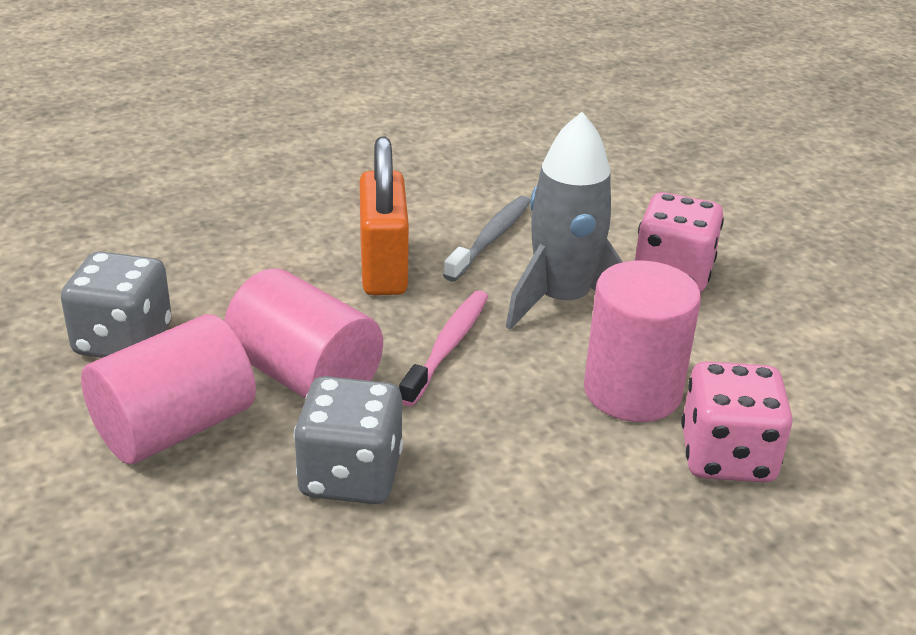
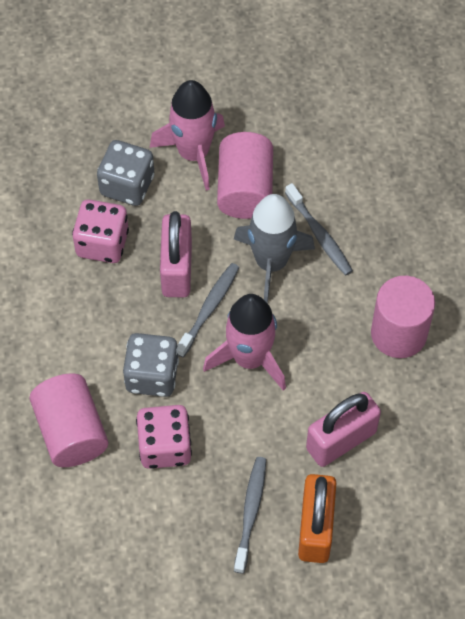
grey toothbrush: 1 -> 3
pink padlock: 0 -> 2
pink rocket: 0 -> 2
pink toothbrush: 1 -> 0

